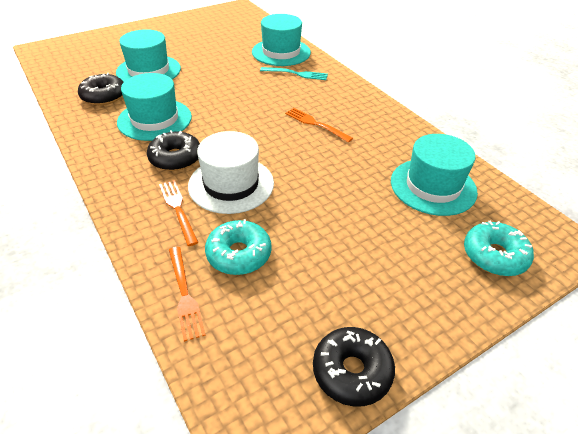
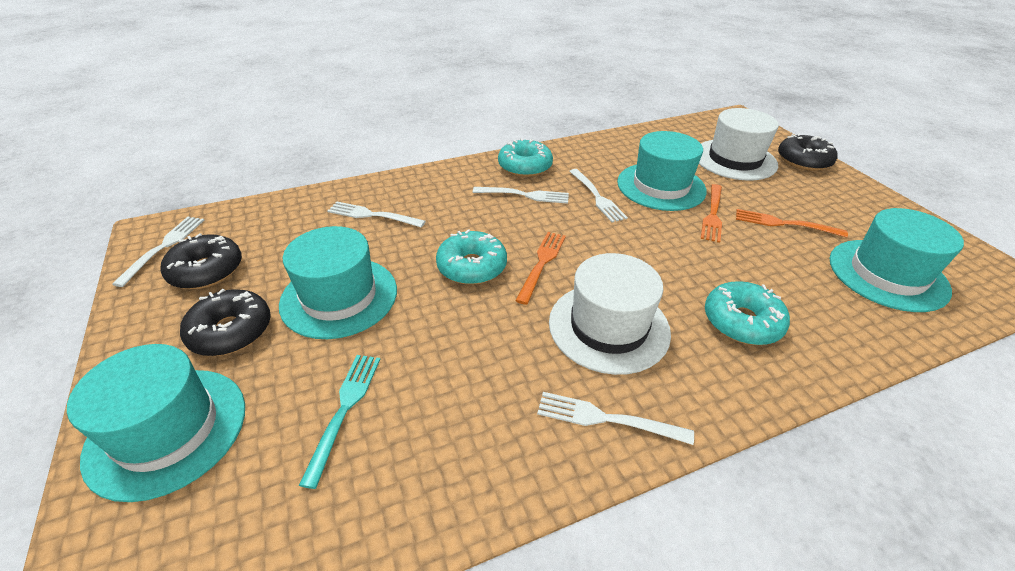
turquoise donut: 2 -> 3
white fork: 0 -> 5
white hat: 1 -> 2

